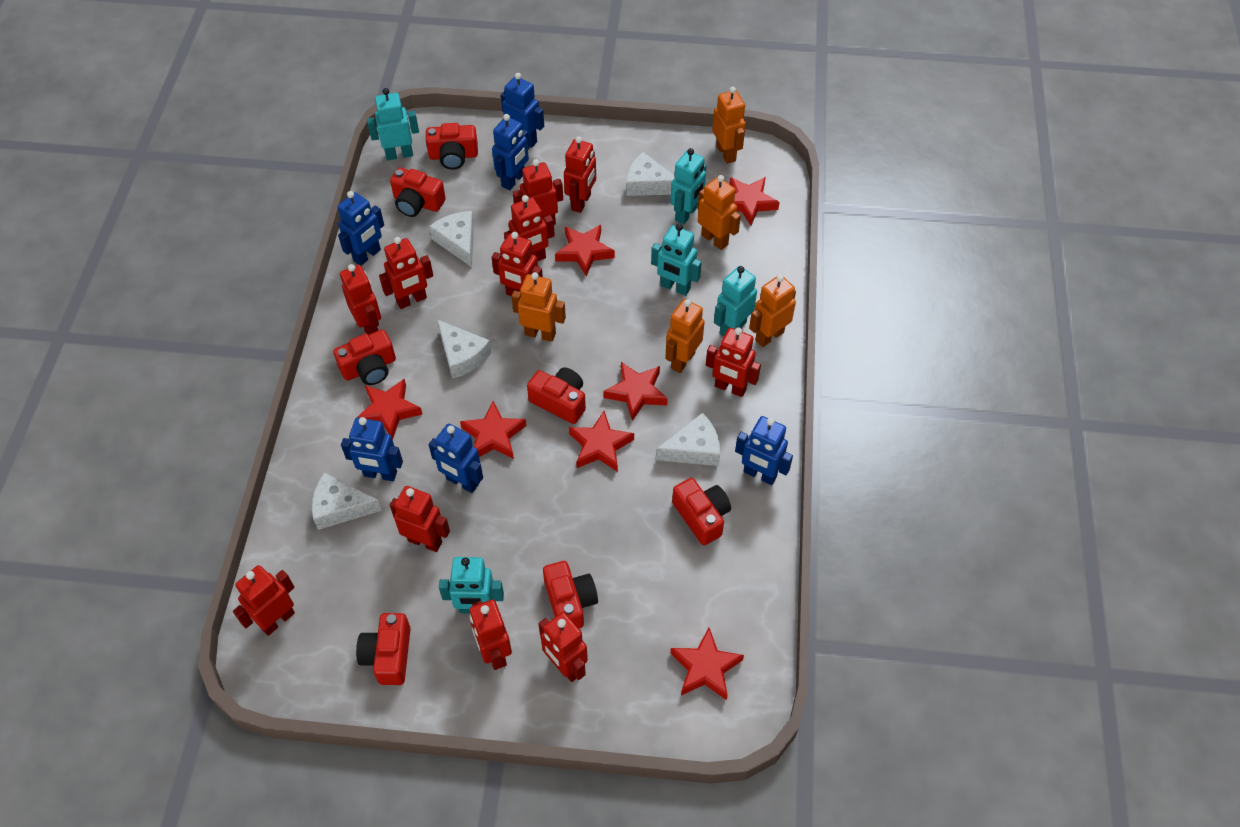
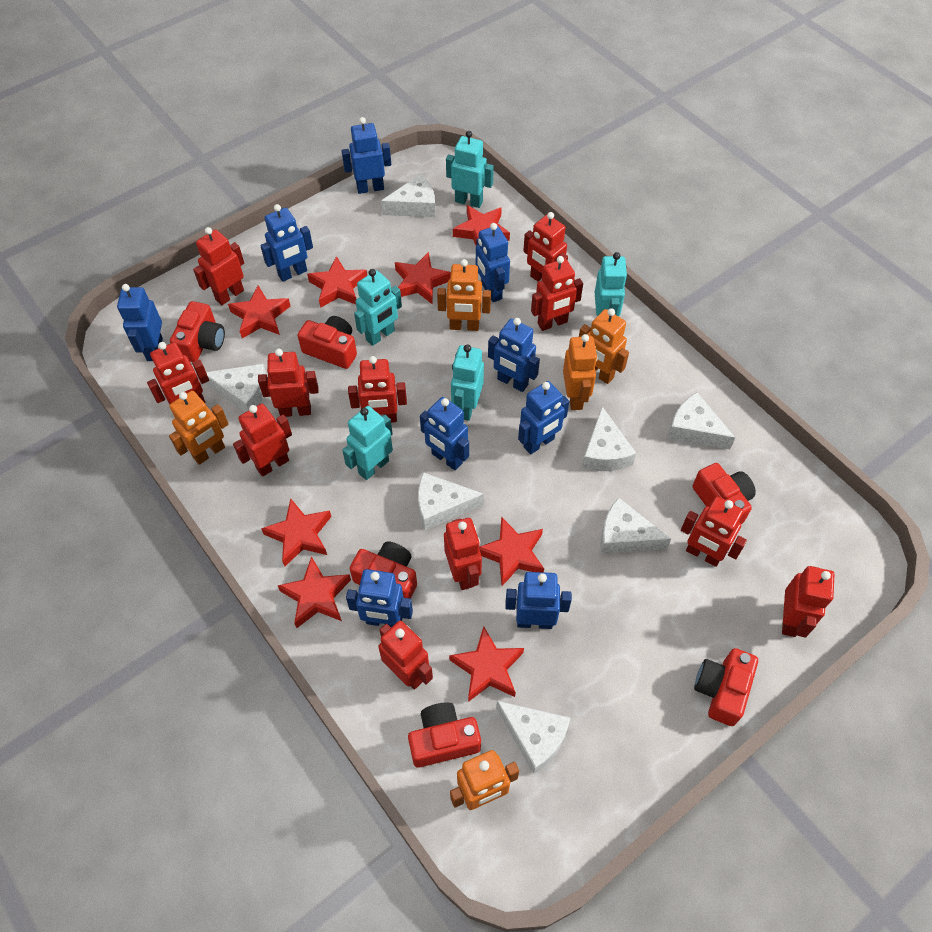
blue robot: 6 -> 9
red camera: 7 -> 6
red star: 7 -> 8
white cheese: 5 -> 7

